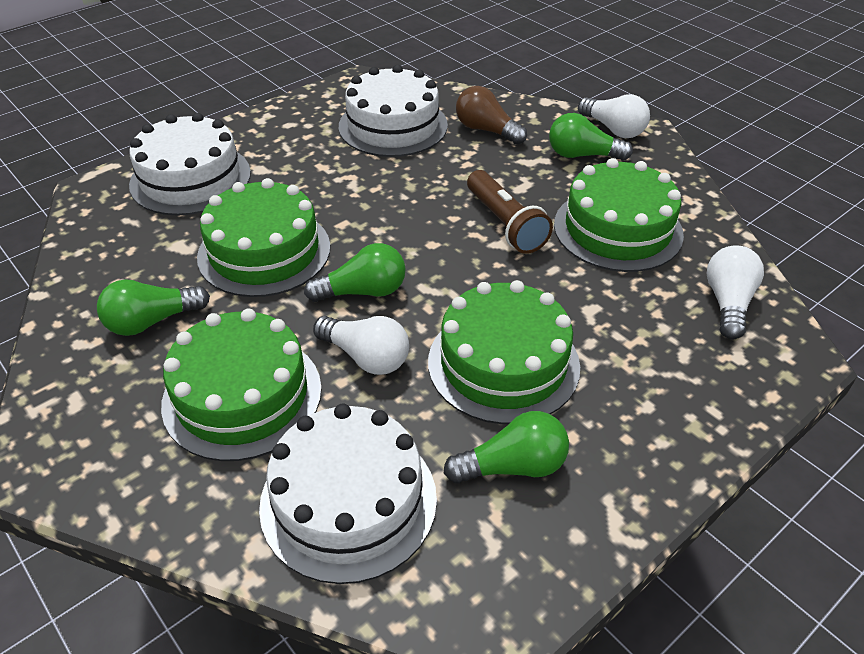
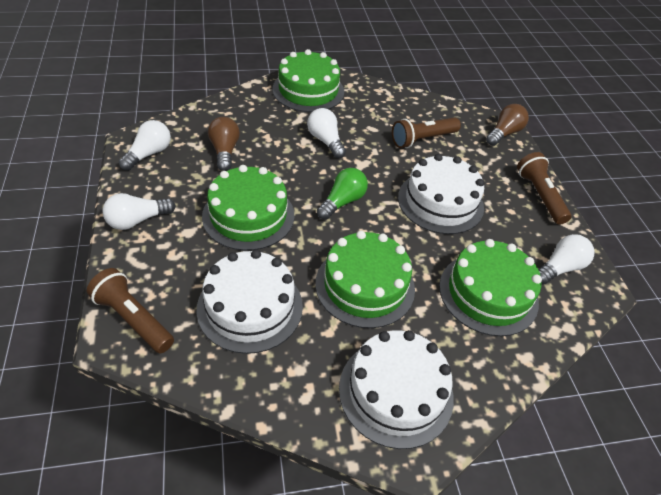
brown flashlight: 1 -> 3
brown light bulb: 1 -> 2
green light bulb: 4 -> 1
white light bulb: 3 -> 4

